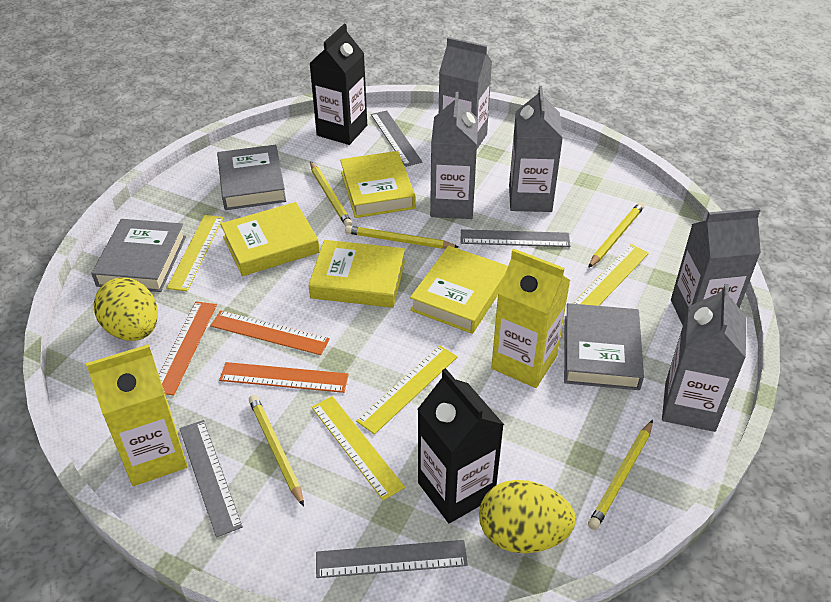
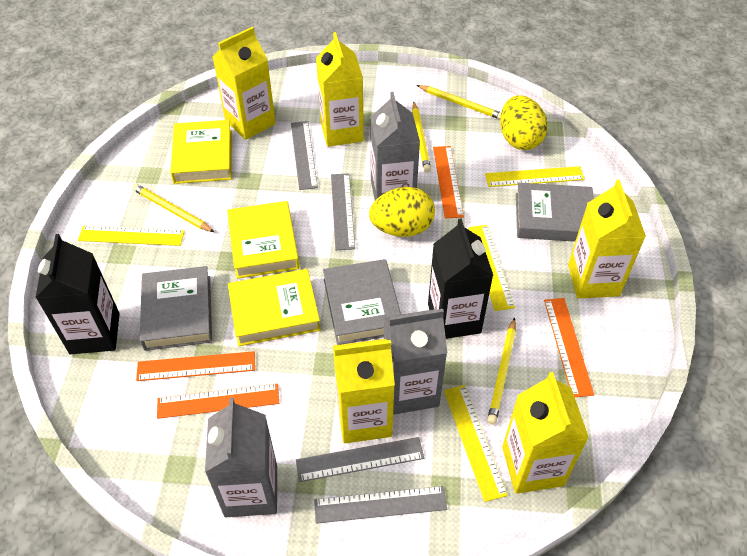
grey carton: 5 -> 3
orange ruler: 3 -> 4
yellow book: 4 -> 3
yellow carton: 2 -> 5
yellow pencil: 5 -> 4

